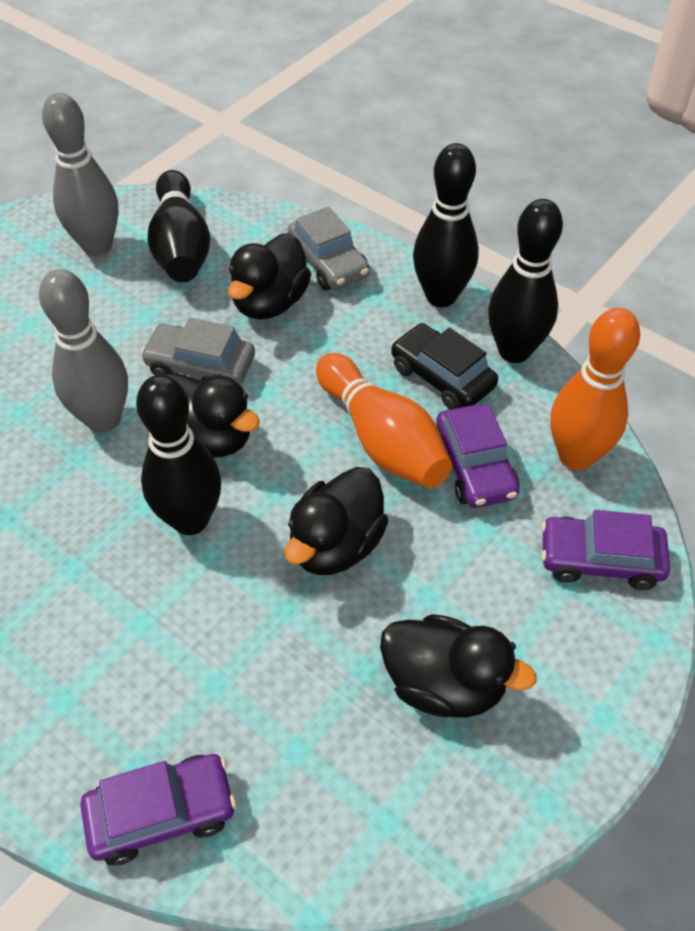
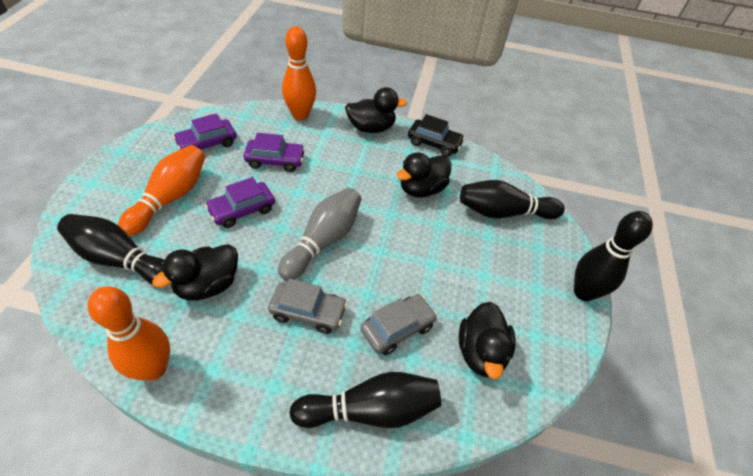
grey bowling pin: 2 -> 1
orange bowling pin: 2 -> 3

